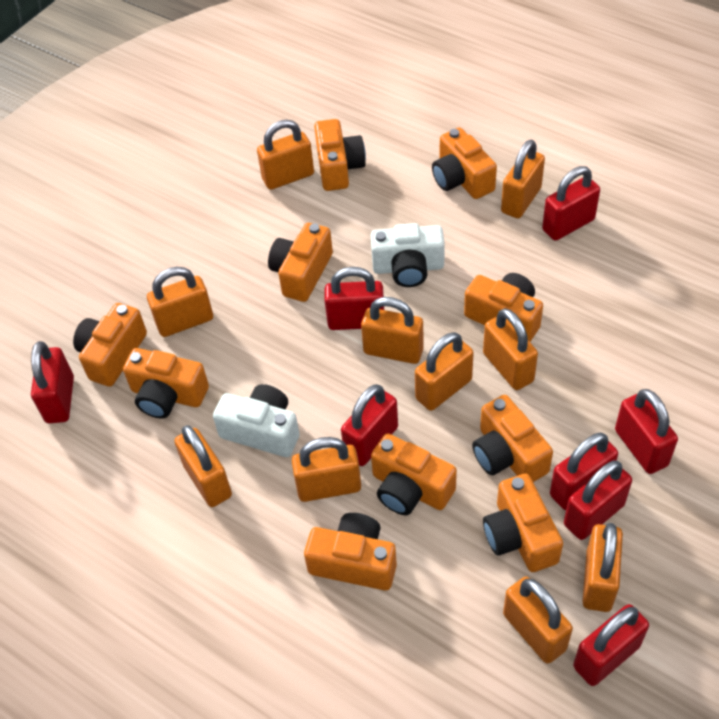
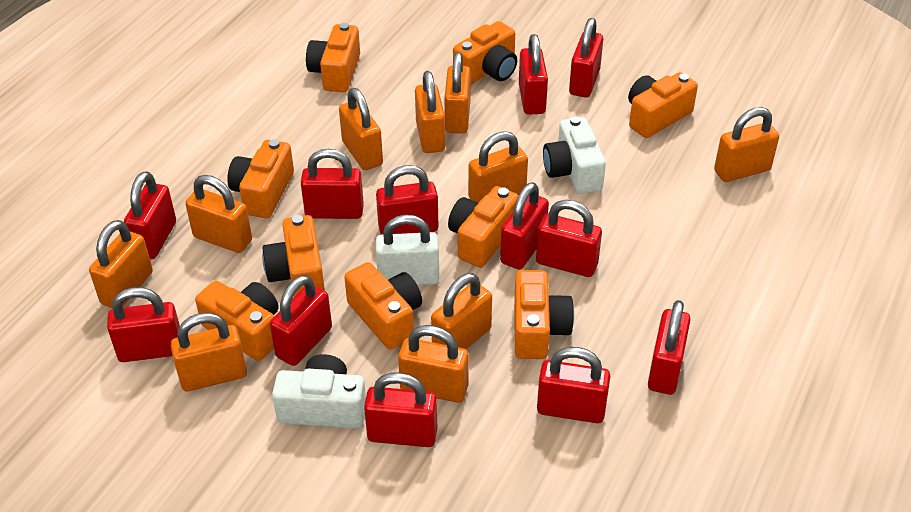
orange camera: 10 -> 9
red padlock: 8 -> 12
white padlock: 0 -> 1

